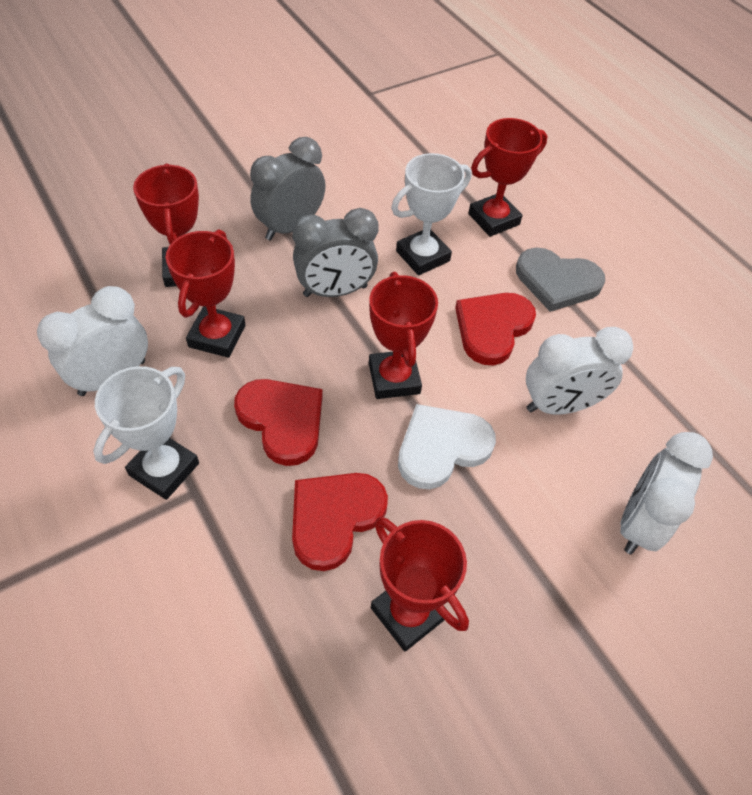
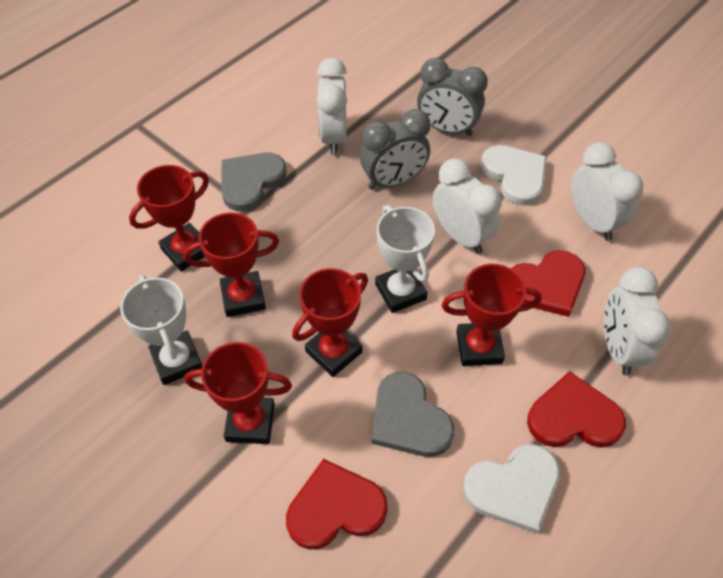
grey heart: 1 -> 2
white clock: 3 -> 4
white heart: 1 -> 2

